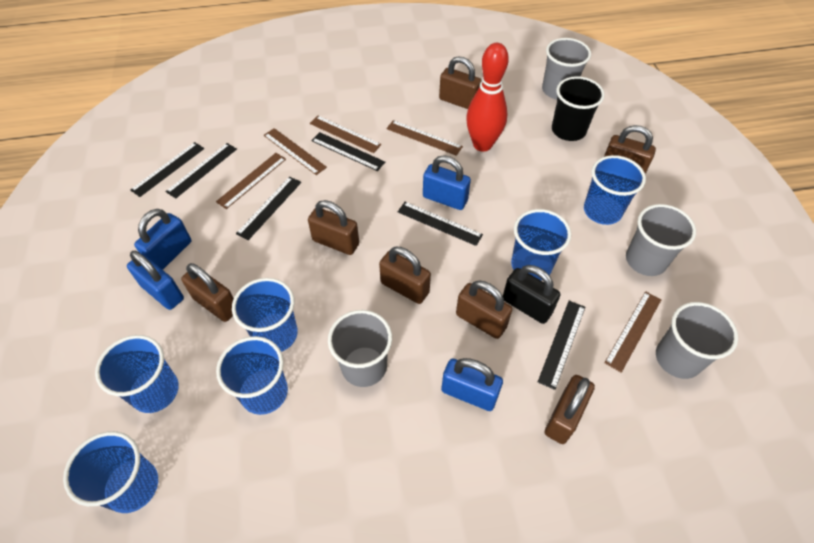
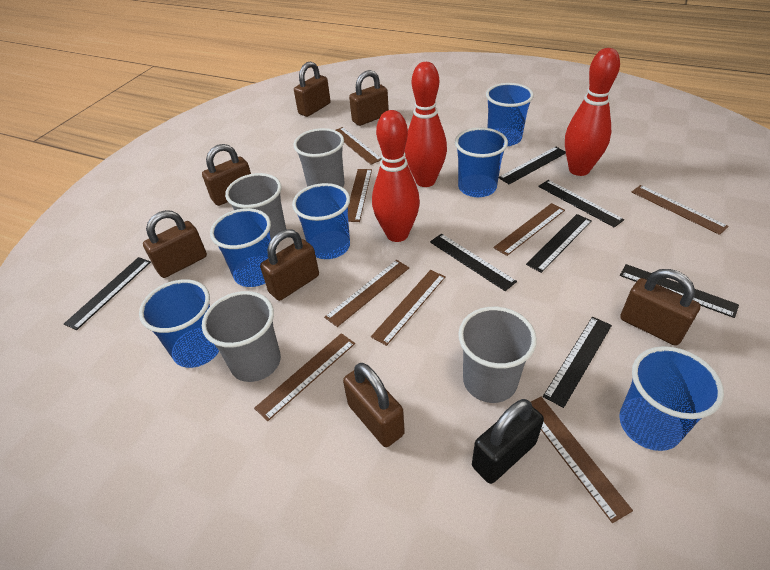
black cup: 1 -> 0
black ruler: 6 -> 7
blue padlock: 4 -> 0
brown ruler: 5 -> 8
red bowling pin: 1 -> 3

